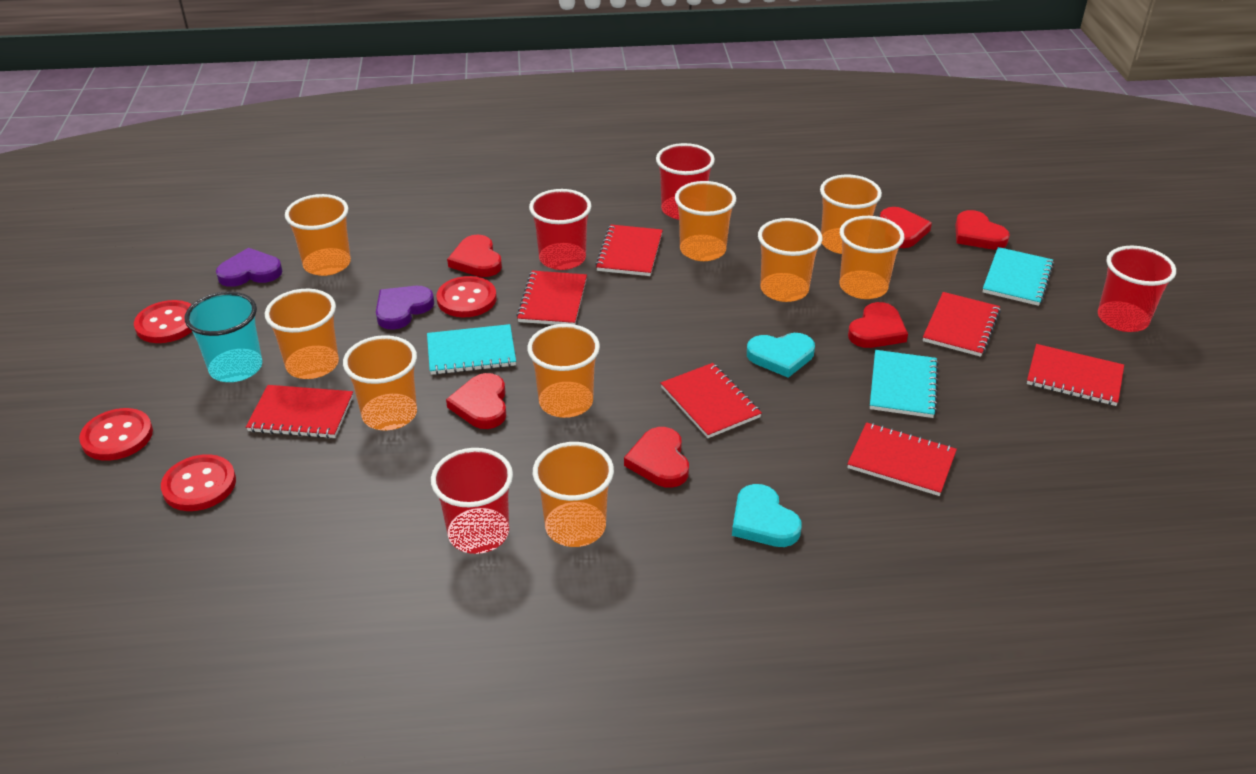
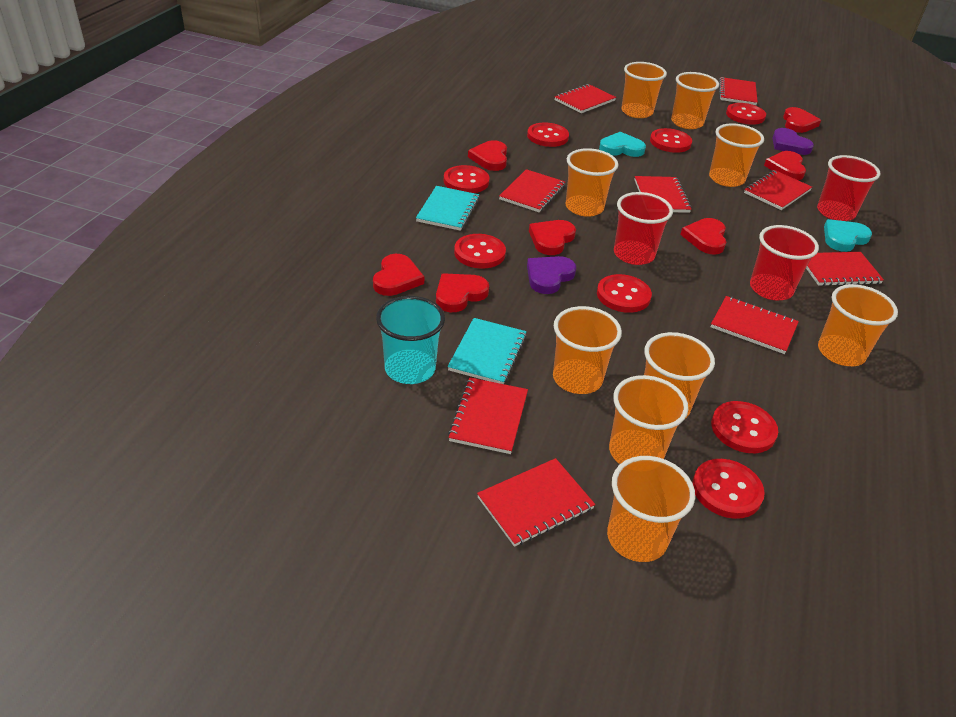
red button: 4 -> 8
red cup: 4 -> 3
red heart: 6 -> 7
red notebook: 7 -> 9
turquoise notebook: 3 -> 2

